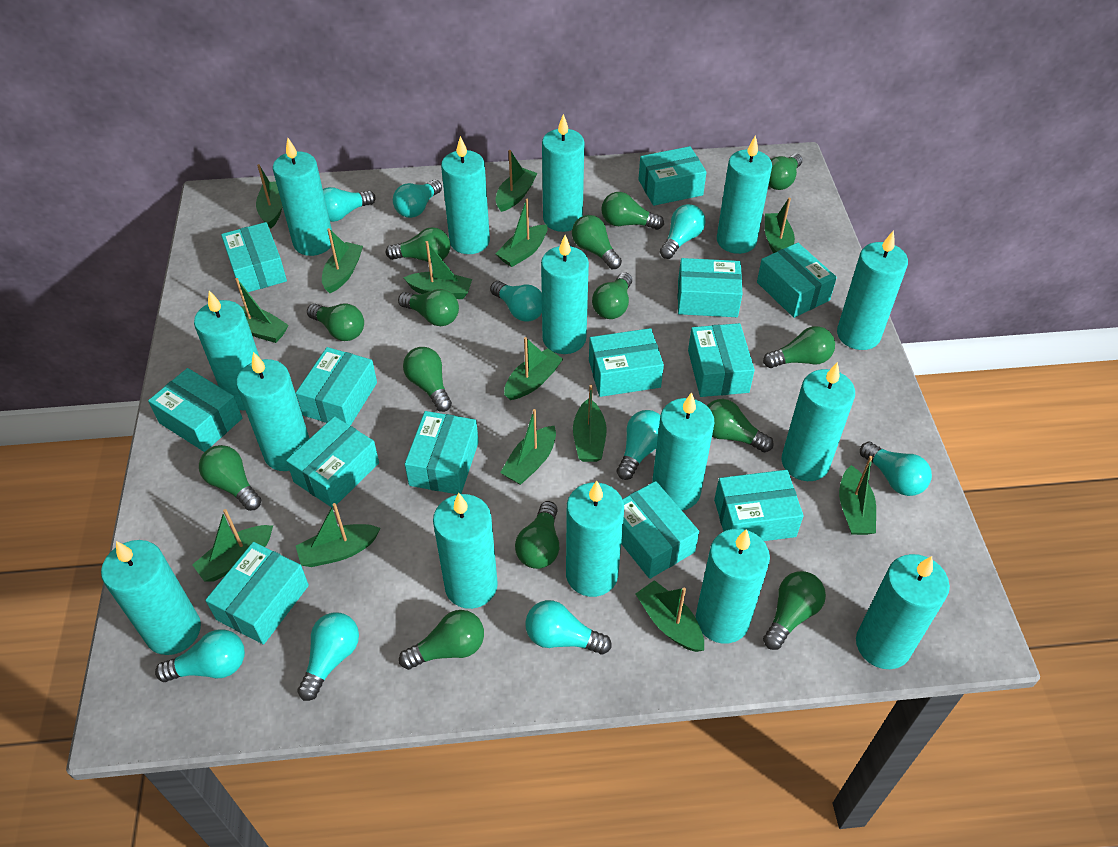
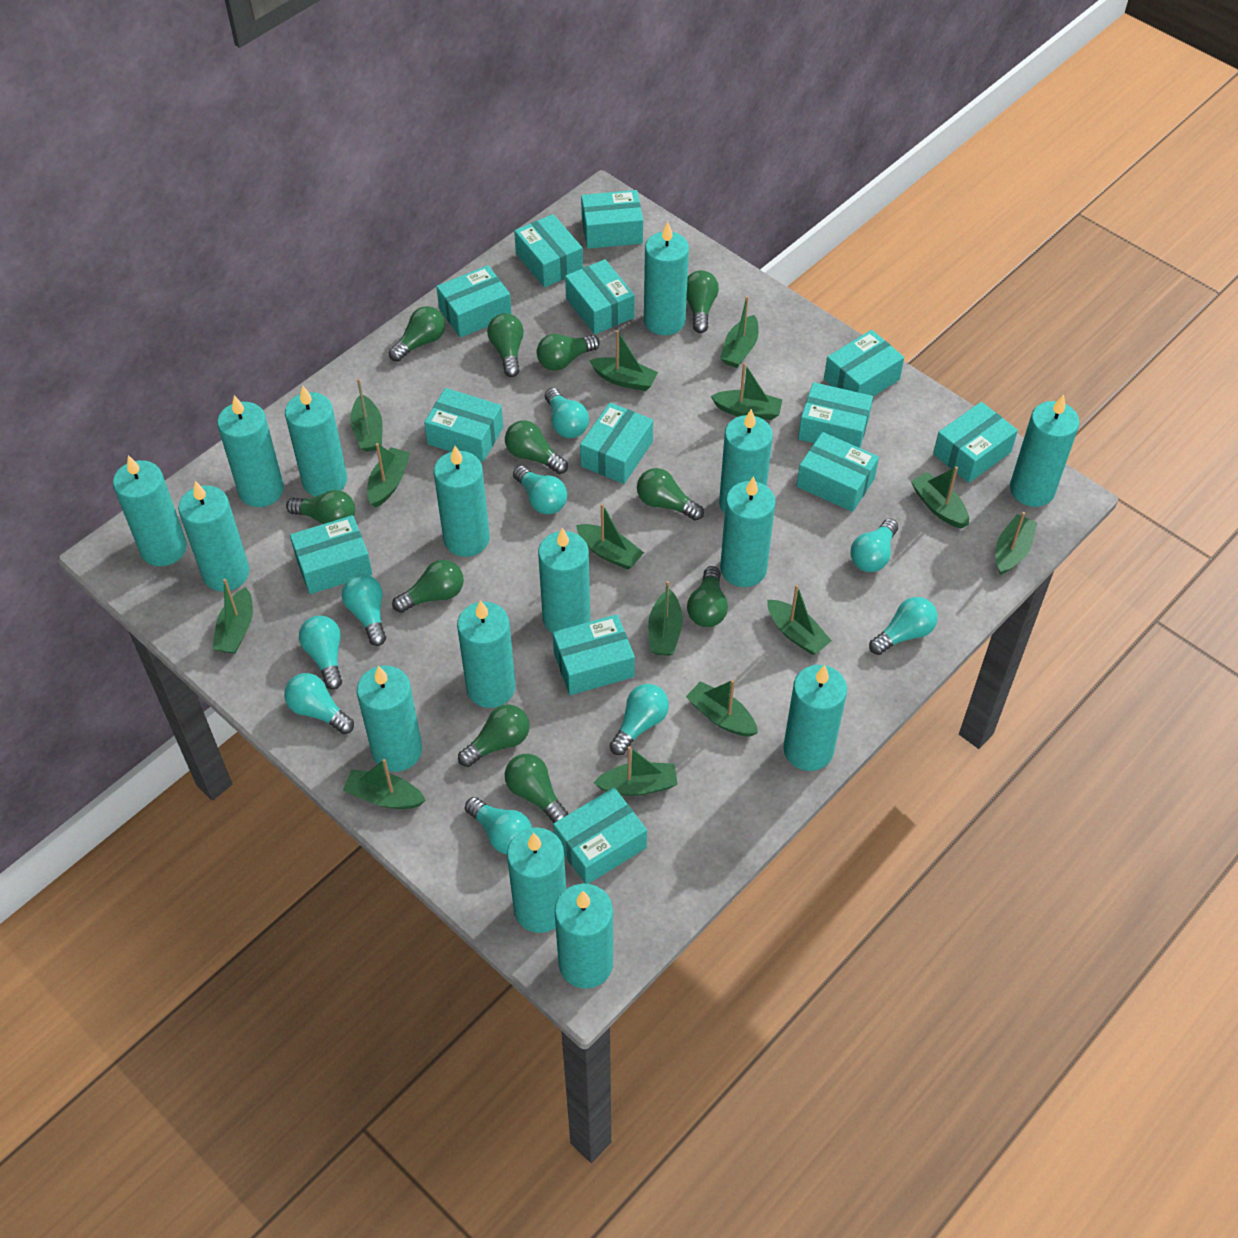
green light bulb: 14 -> 11

